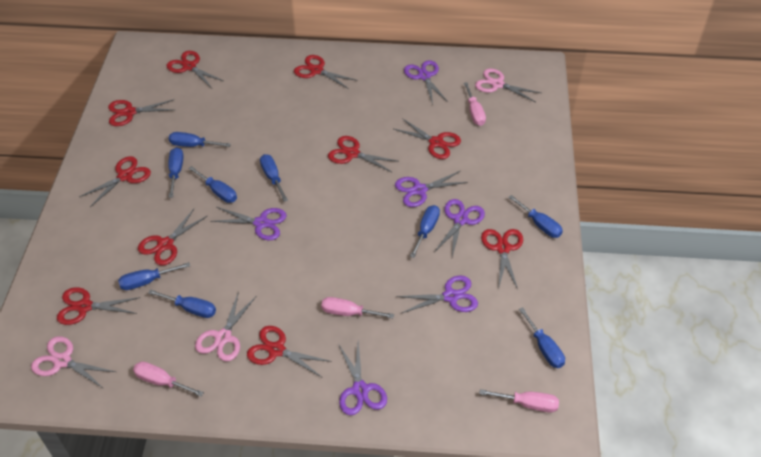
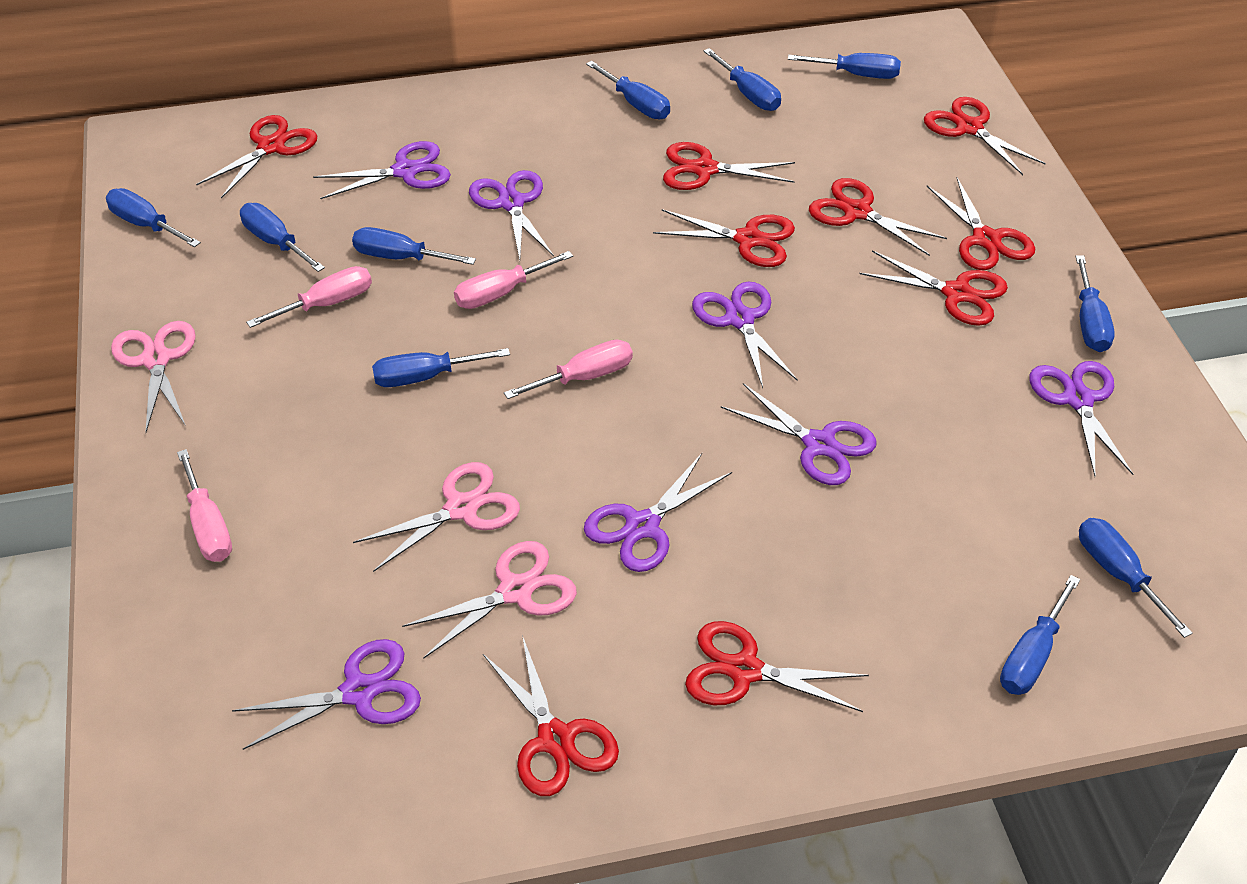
blue screwdriver: 9 -> 10
purple scissors: 6 -> 7
red scissors: 10 -> 9

